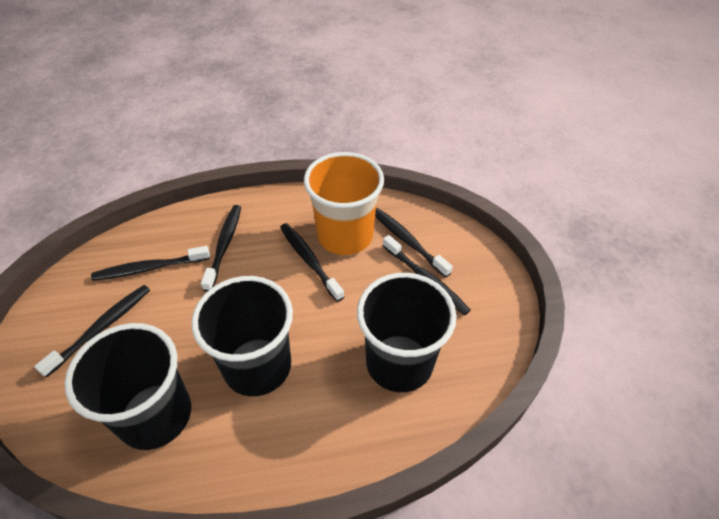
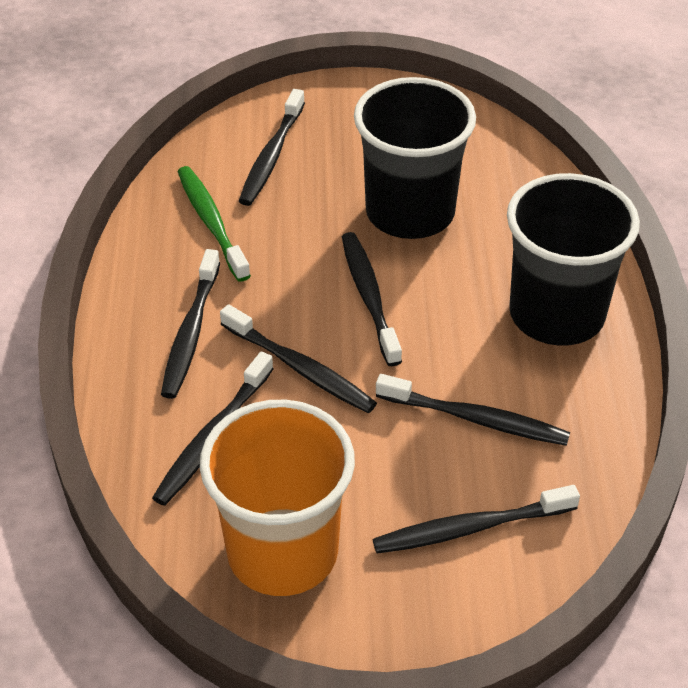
black cup: 3 -> 2
black toothbrush: 6 -> 7
green toothbrush: 0 -> 1

